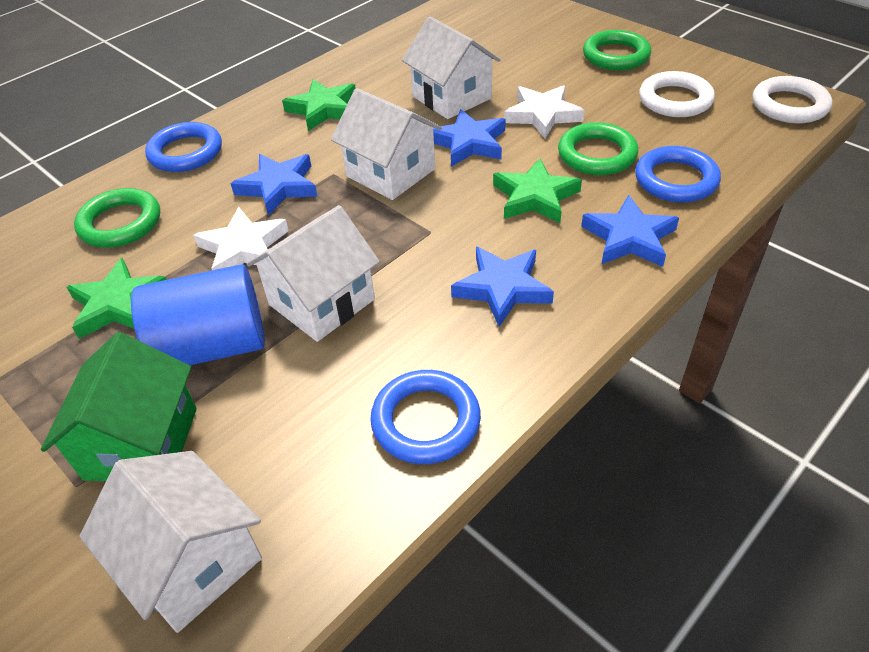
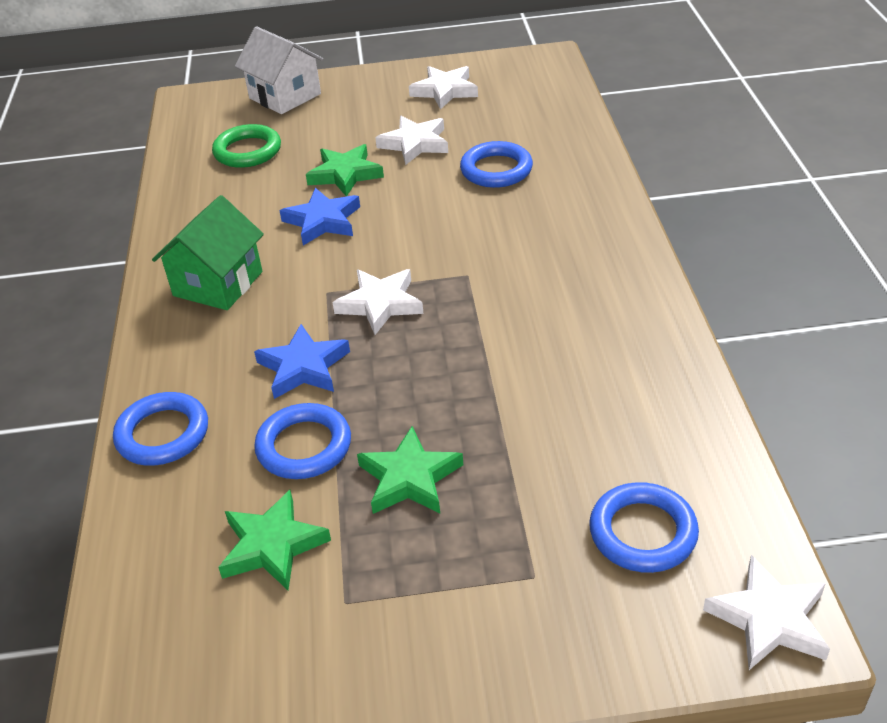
blue cylinder: 1 -> 0
blue ring: 3 -> 4
blue star: 4 -> 2
green ring: 3 -> 1
white house: 4 -> 1
white ring: 2 -> 0
white star: 2 -> 4

